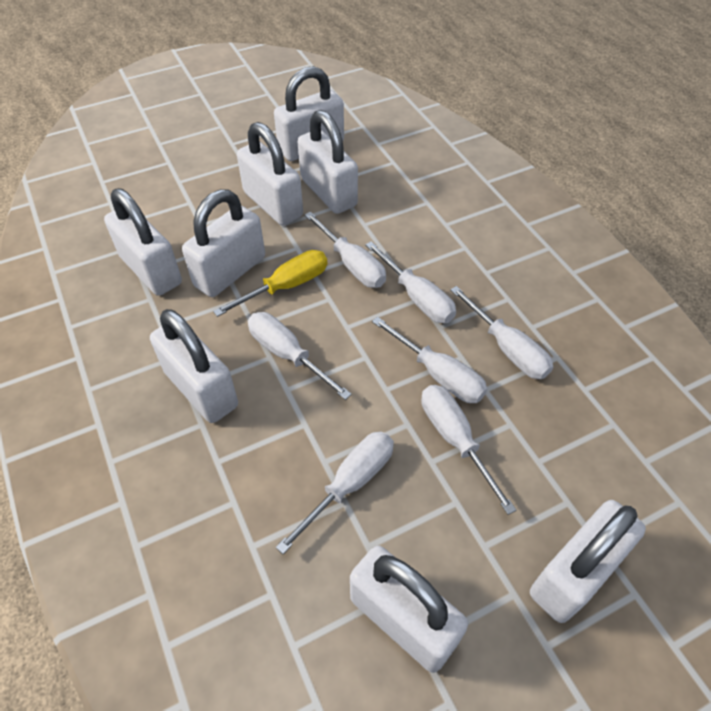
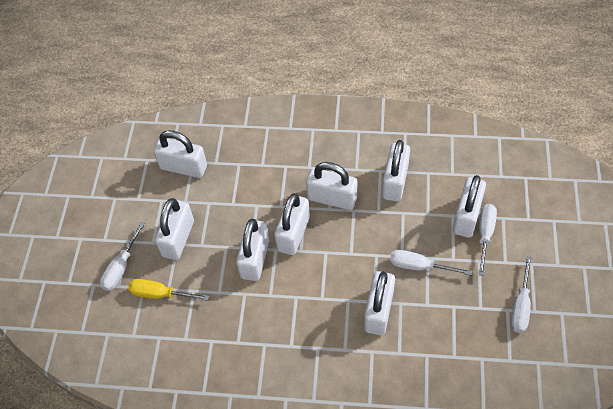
white screwdriver: 7 -> 4

